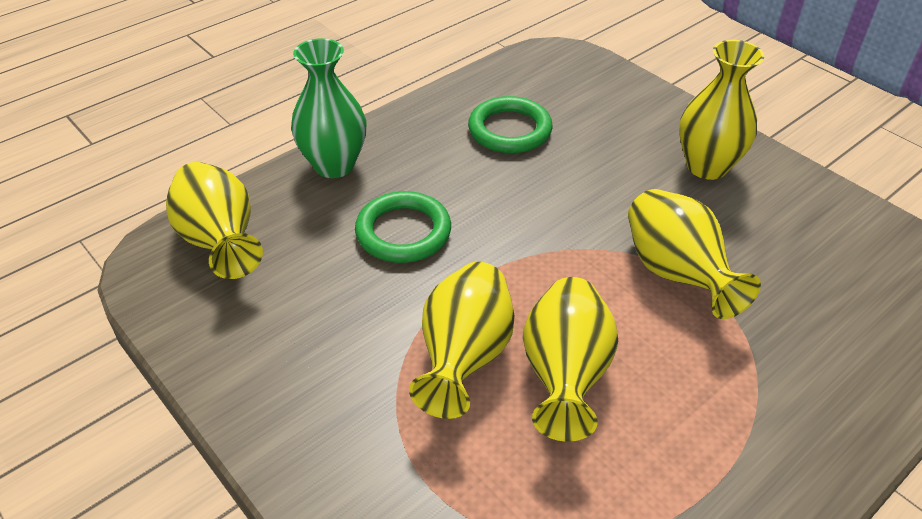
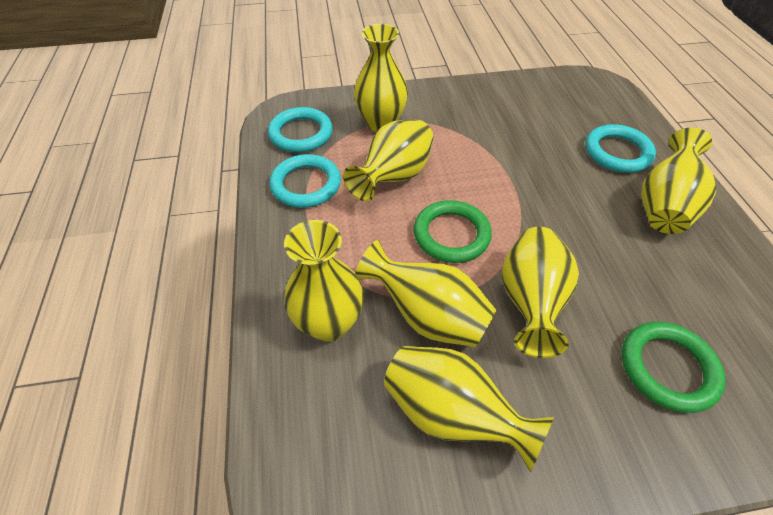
green vase: 1 -> 0
turquoise ring: 0 -> 3
yellow vase: 5 -> 7

